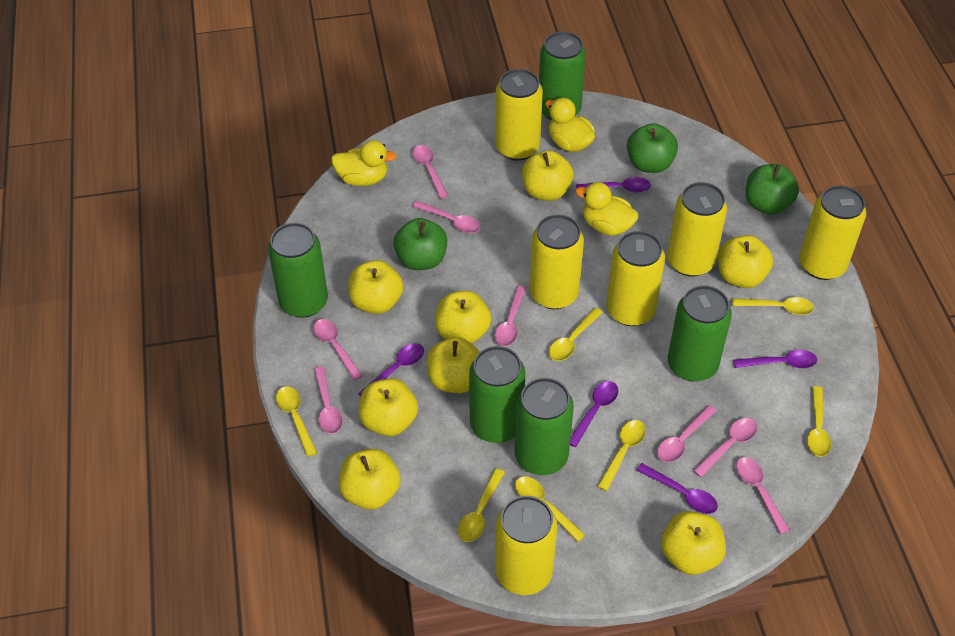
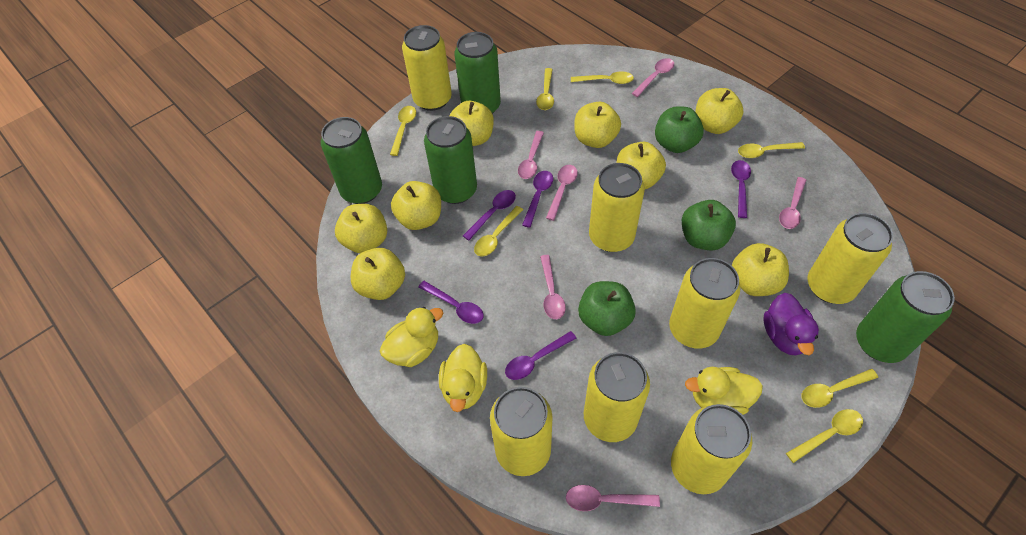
green can: 5 -> 4
pink spoon: 8 -> 6
purple duck: 0 -> 1
yellow can: 6 -> 7

